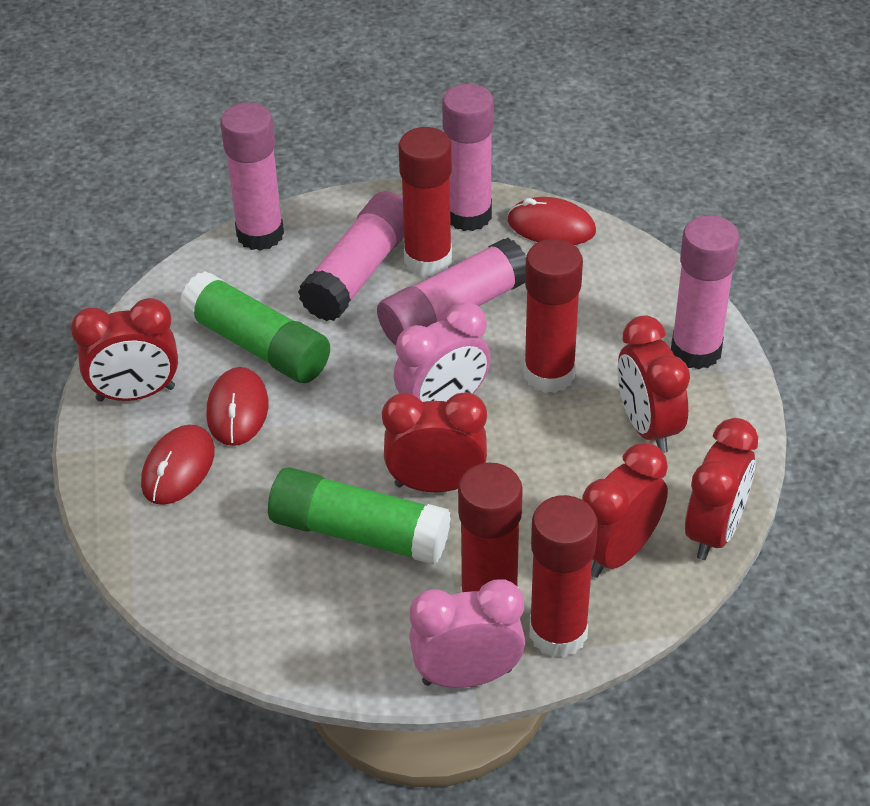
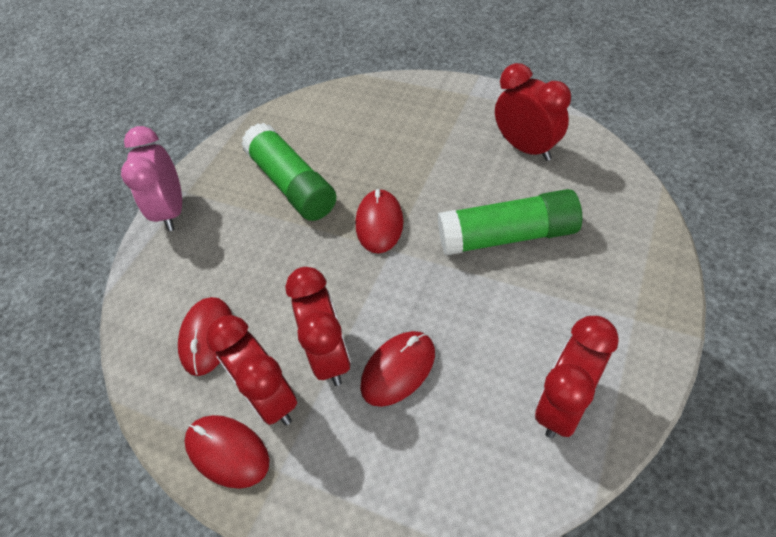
pink clock: 2 -> 1
pink glue stick: 5 -> 0
red clock: 5 -> 4
red glue stick: 4 -> 0
red mouse: 3 -> 4

